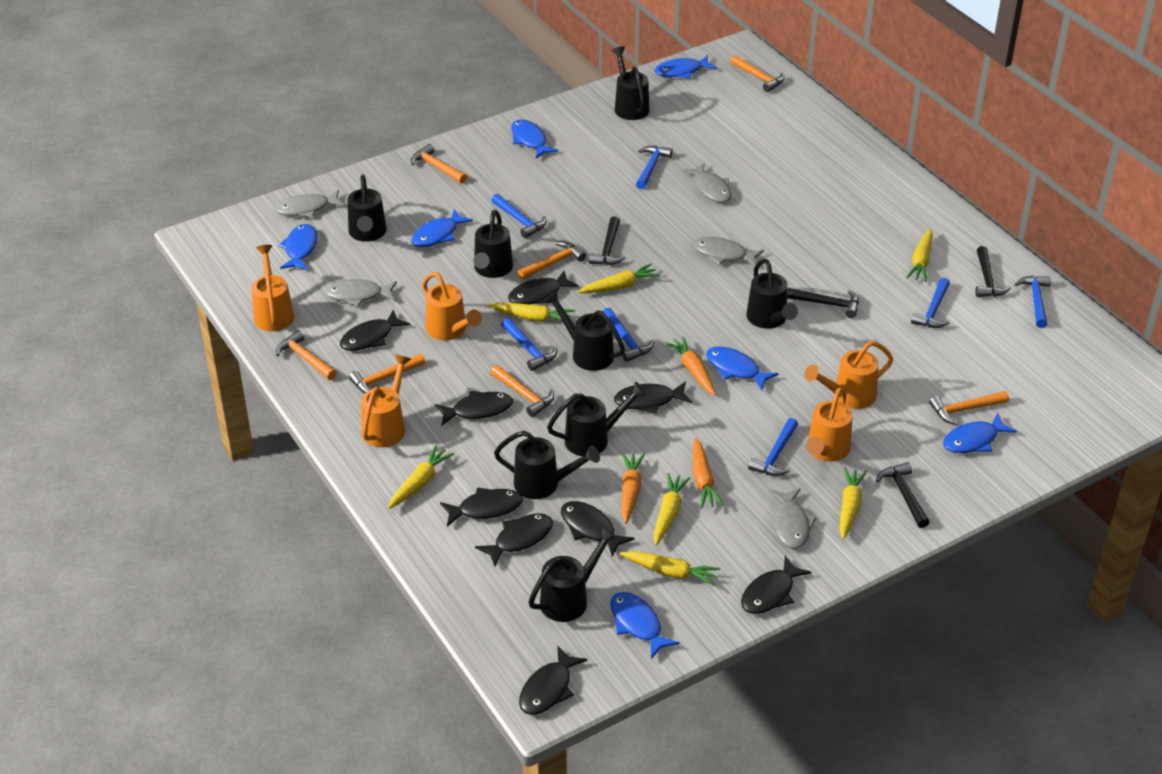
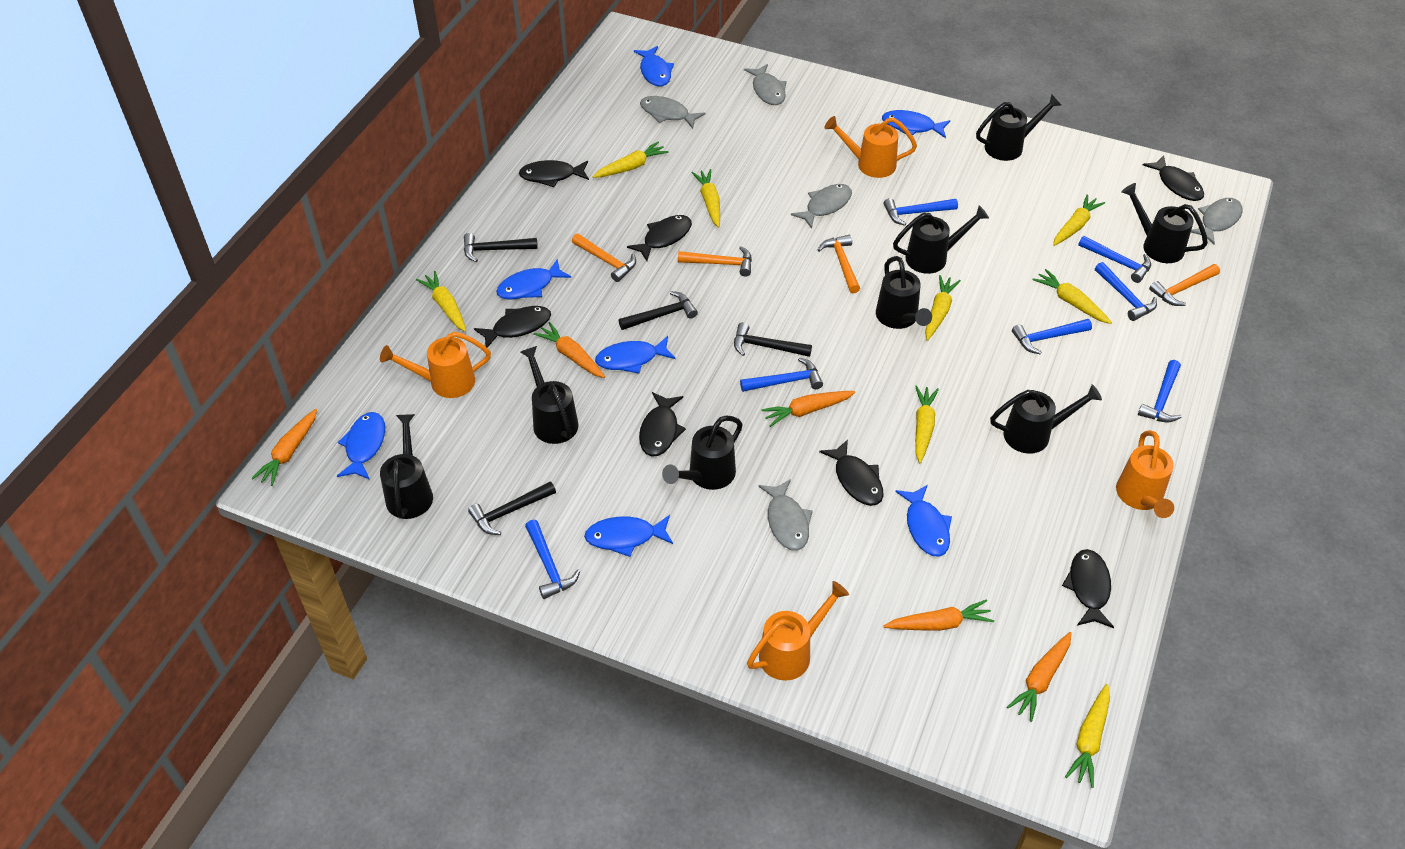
black fish: 9 -> 7
orange carrot: 3 -> 5
orange hammer: 7 -> 4
orange watering can: 5 -> 4
yellow carrot: 7 -> 8

